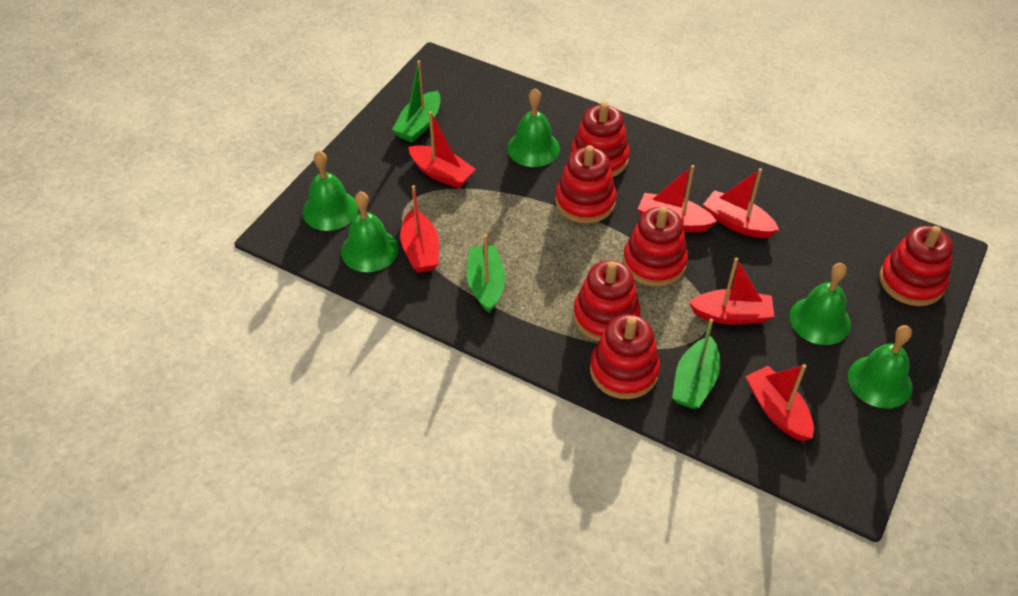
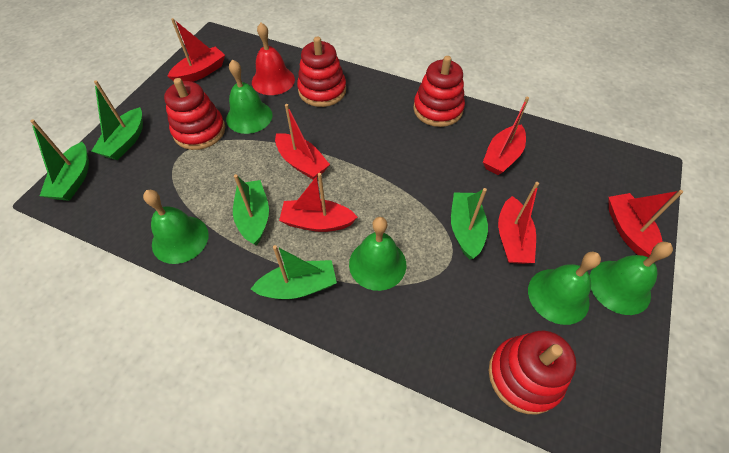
green boat: 3 -> 5
red bell: 0 -> 1
red stacking toy: 6 -> 4

